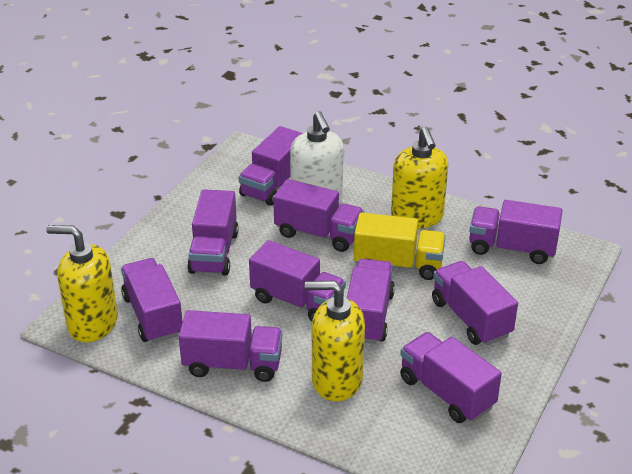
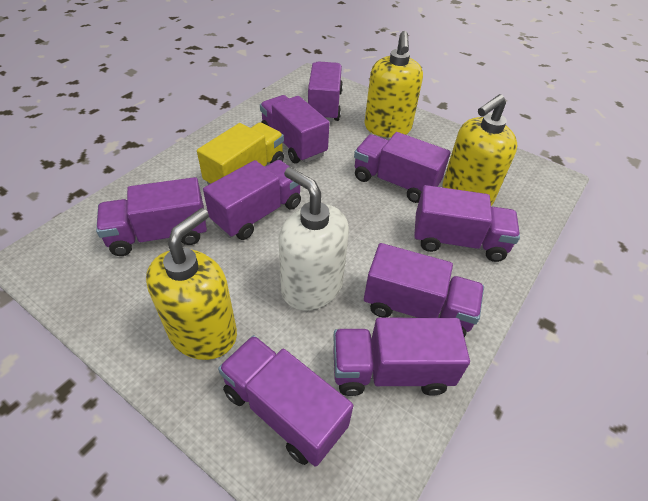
purple truck: 10 -> 9

